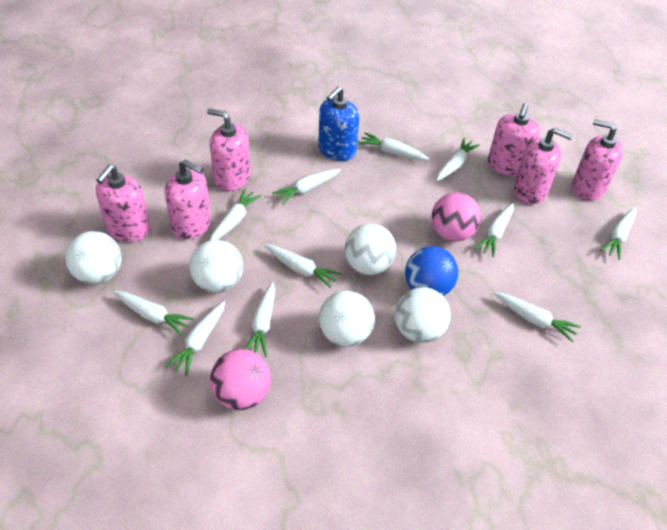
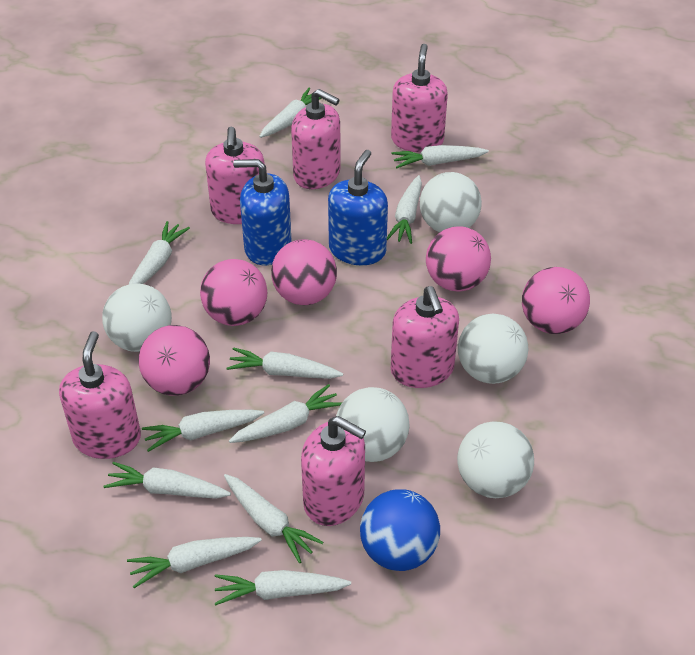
blue soap dispenser: 1 -> 2
pink ball: 2 -> 5

